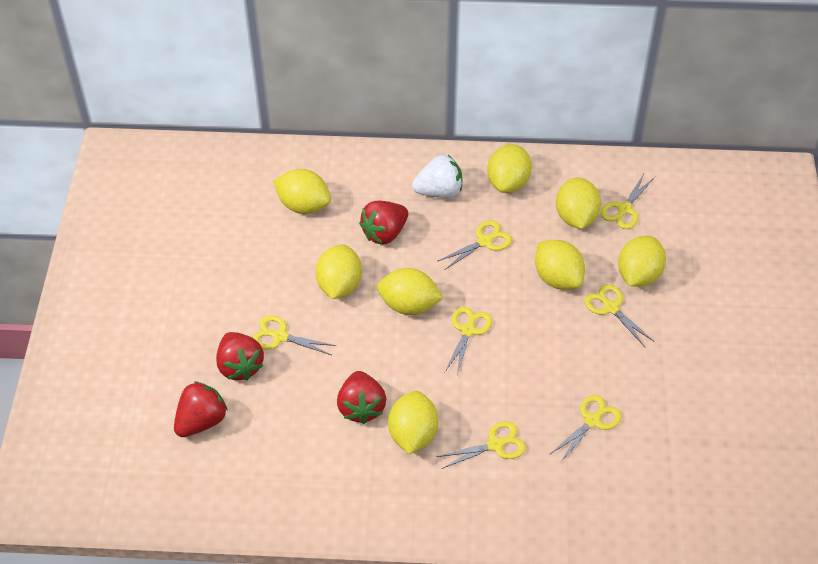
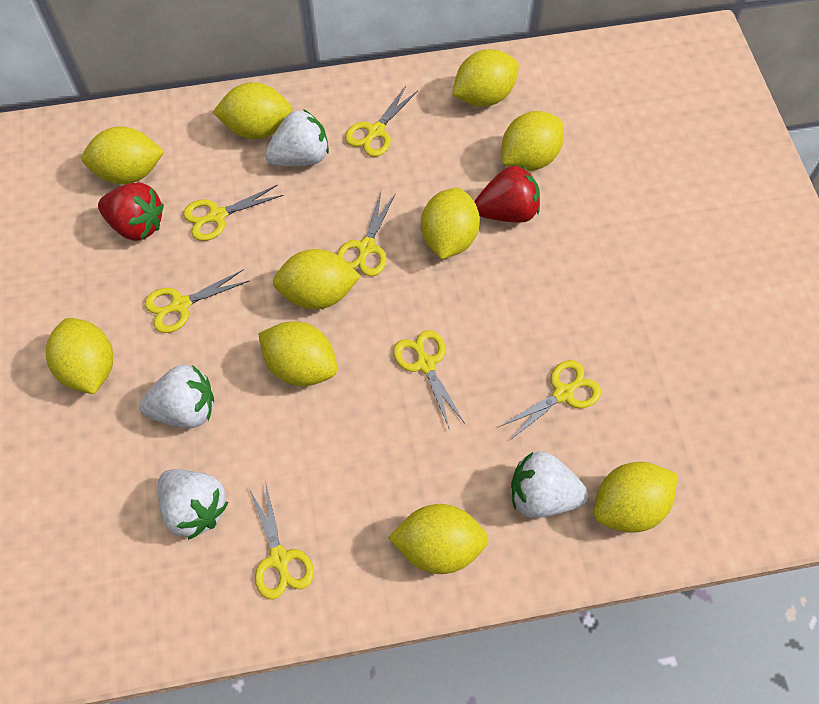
red strawberry: 4 -> 2
white strawberry: 1 -> 4
yellow lemon: 8 -> 10

